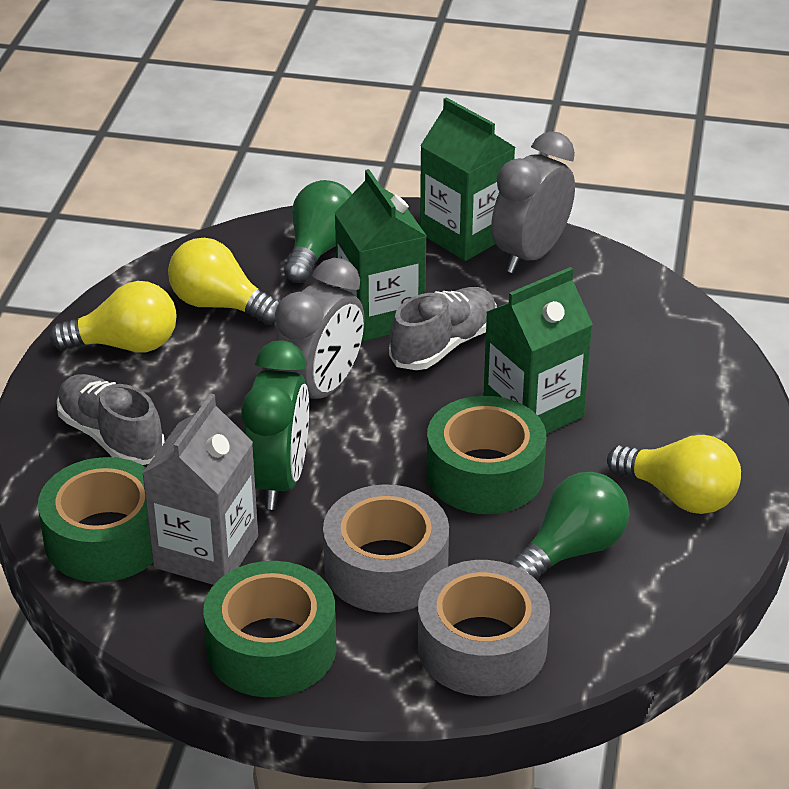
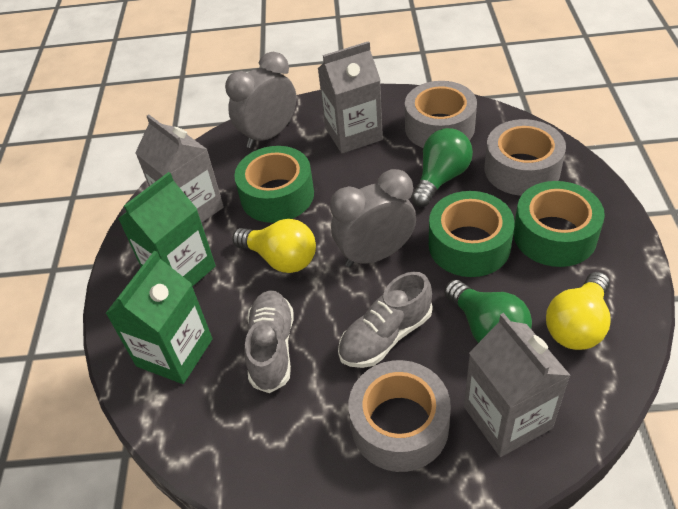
green carton: 3 -> 2
green clock: 1 -> 0
grey carton: 1 -> 3
grey tape: 2 -> 3
yellow light bulb: 3 -> 2

